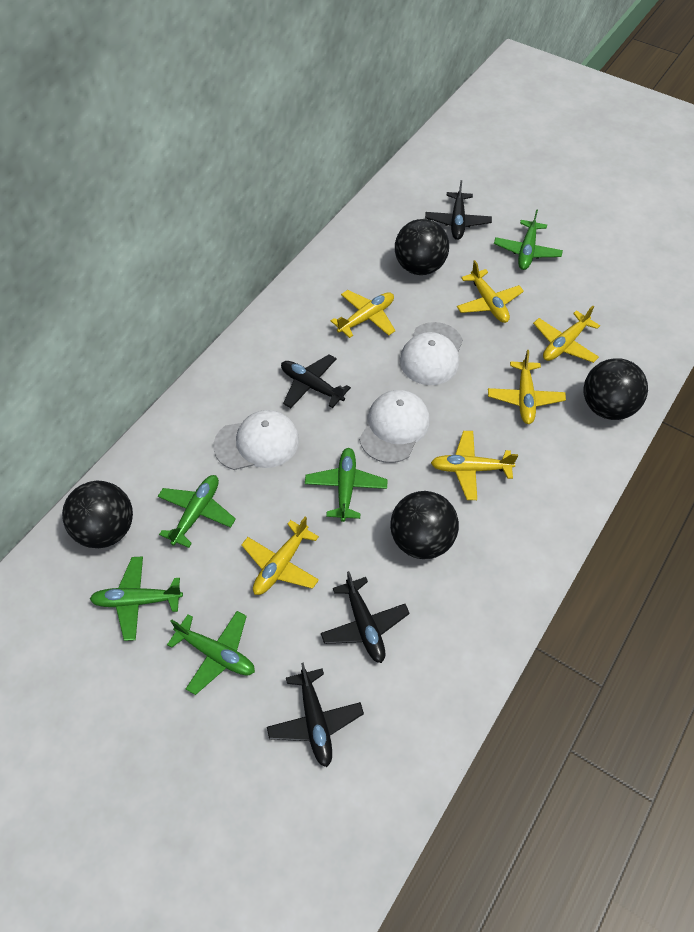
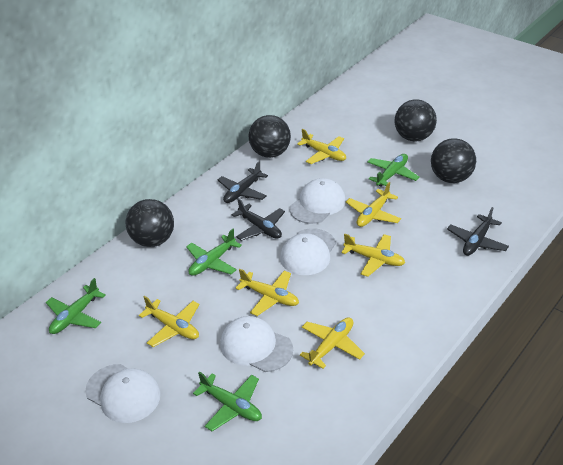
black plane: 4 -> 3
green plane: 5 -> 4
white cap: 3 -> 4

